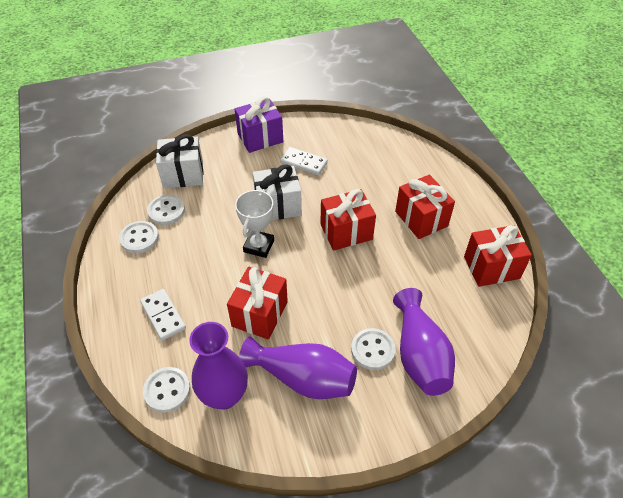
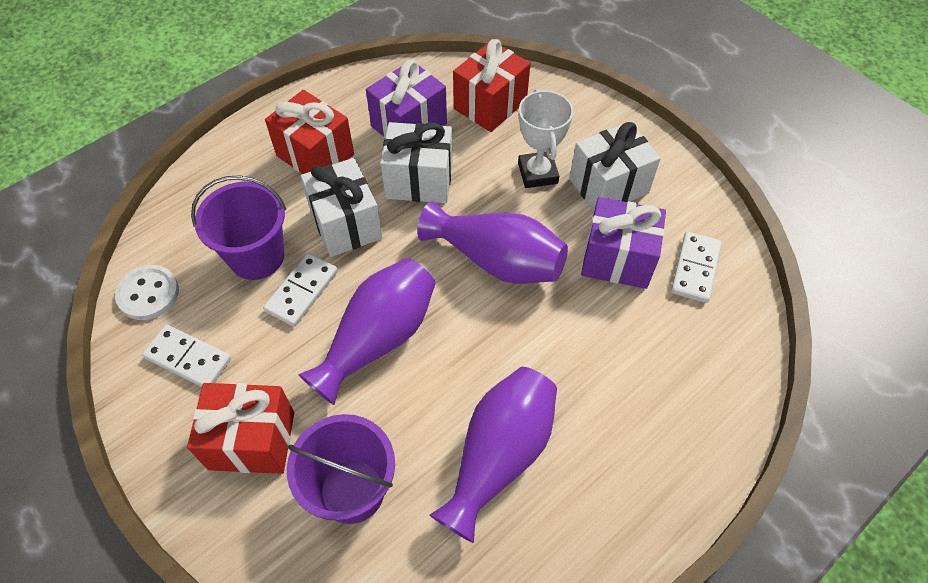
purple bucket: 0 -> 2
purple gift: 1 -> 2
red gift: 4 -> 3
white button: 4 -> 1
white domino: 2 -> 3
white gift: 2 -> 3

